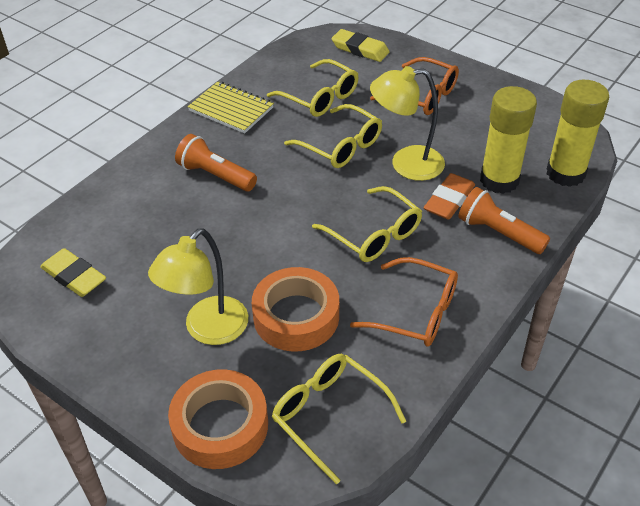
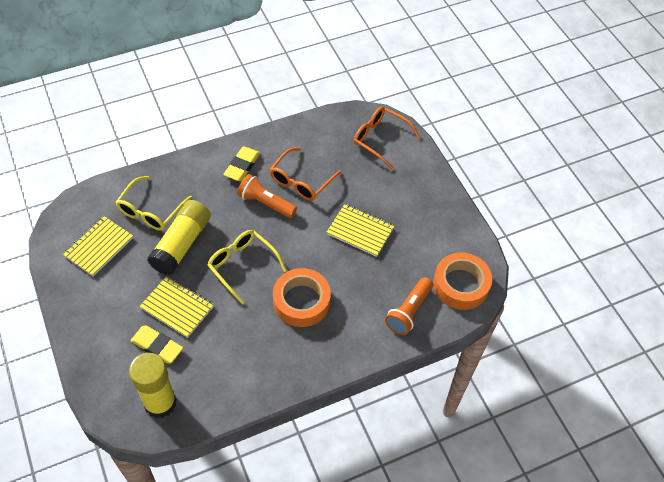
orange eraser: 1 -> 0
yellow glasses: 4 -> 2
yellow lamp: 2 -> 0
yellow notebook: 1 -> 3

